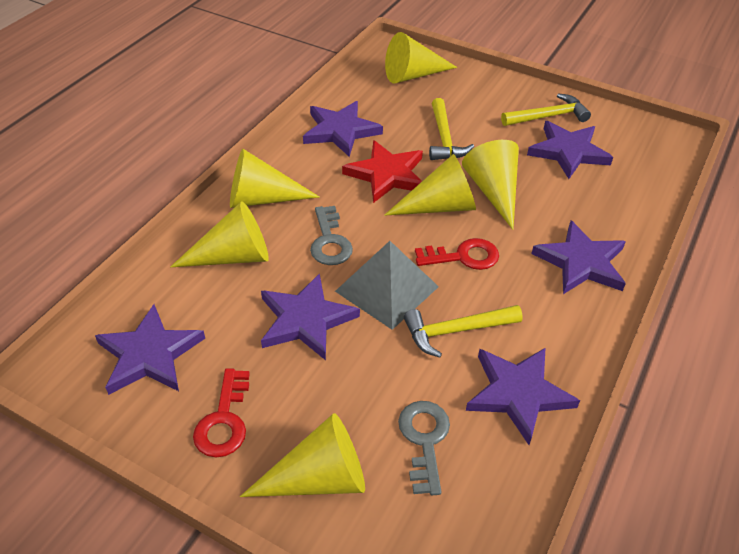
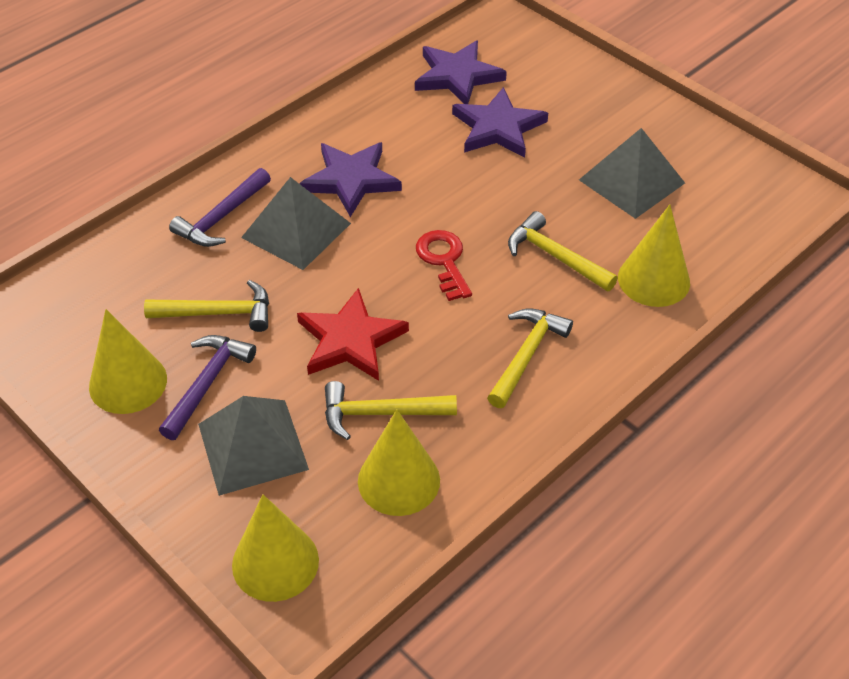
grey key: 2 -> 0
grey pyramid: 1 -> 3
purple hammer: 0 -> 2
purple star: 6 -> 3
red key: 2 -> 1
yellow cone: 6 -> 4
yellow hammer: 3 -> 4

